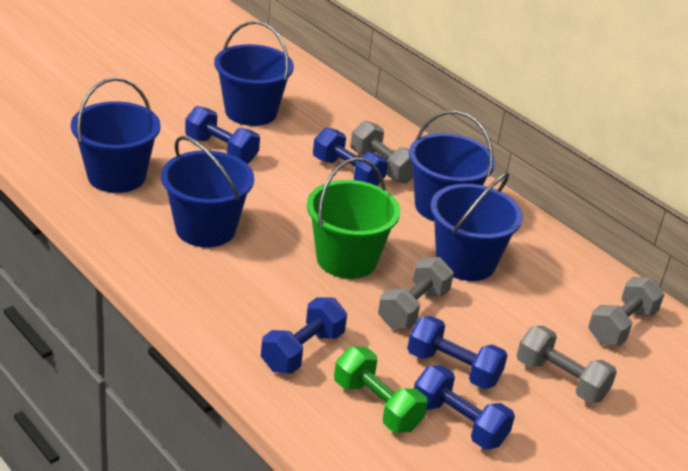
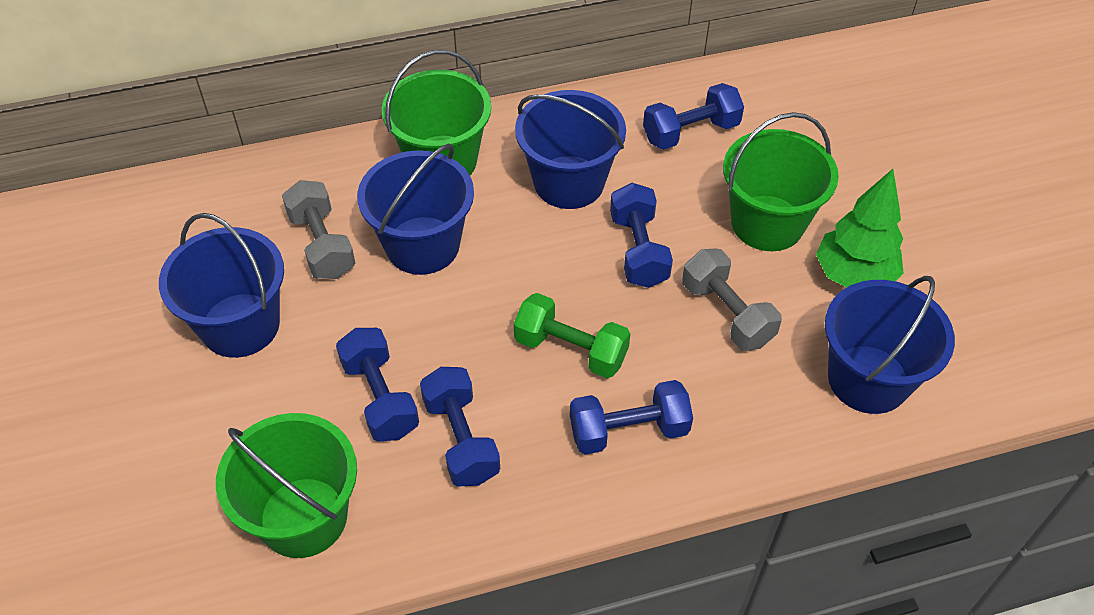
blue bucket: 5 -> 4
green bucket: 1 -> 3
green tree: 0 -> 1
grey dumbbell: 4 -> 2

